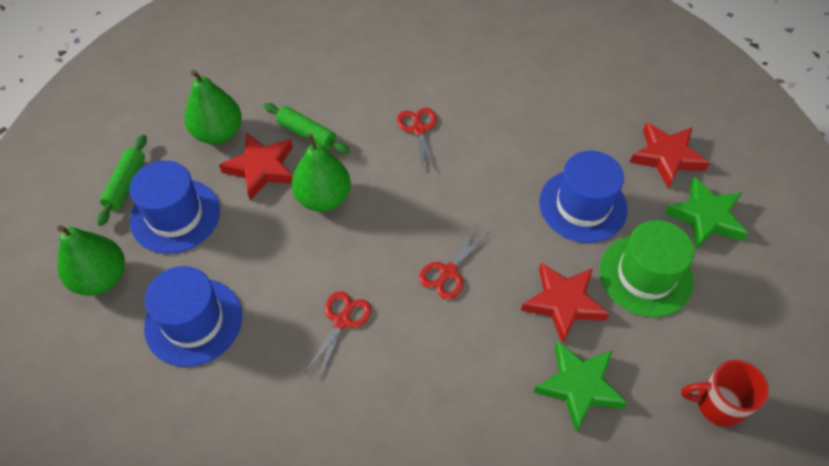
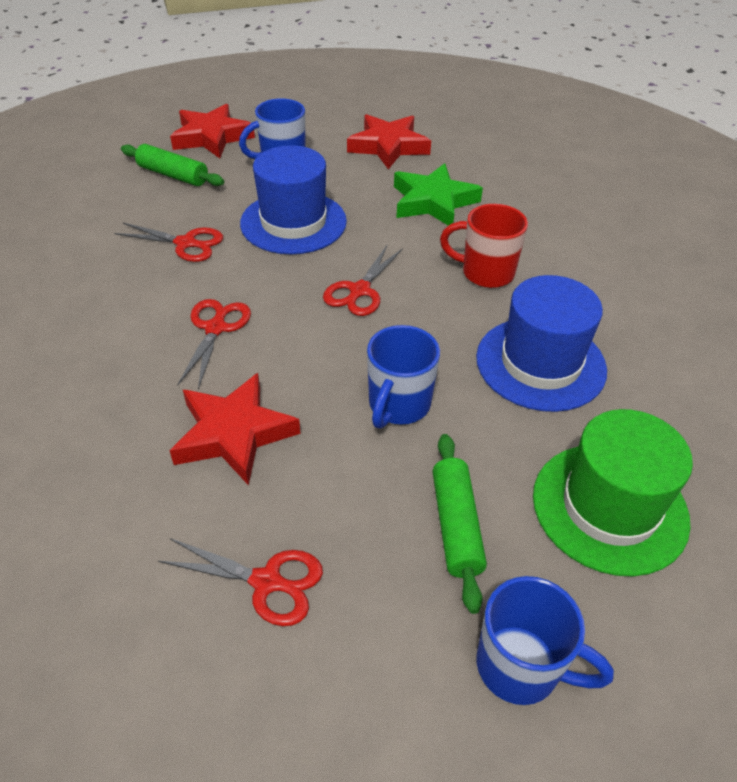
blue hat: 3 -> 2
blue mug: 0 -> 3
green pear: 3 -> 0
green star: 2 -> 1
red scissors: 3 -> 4

